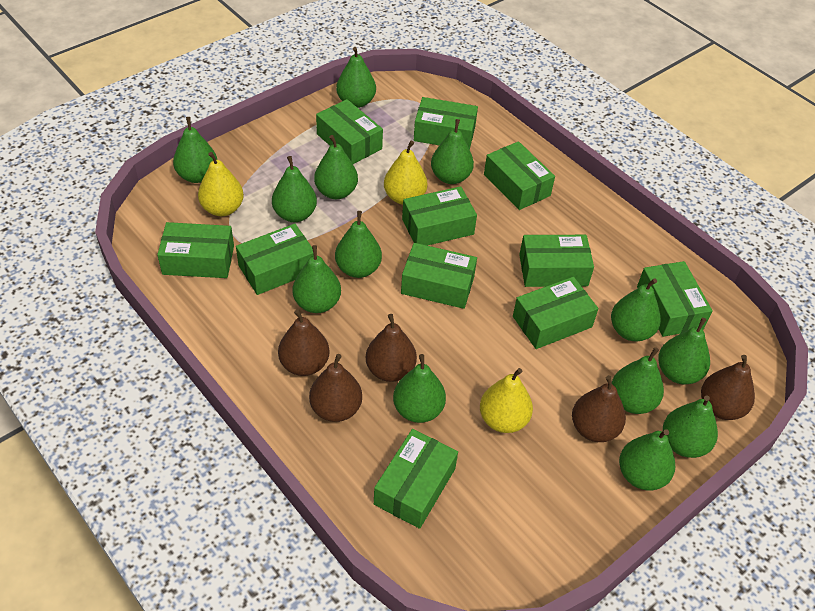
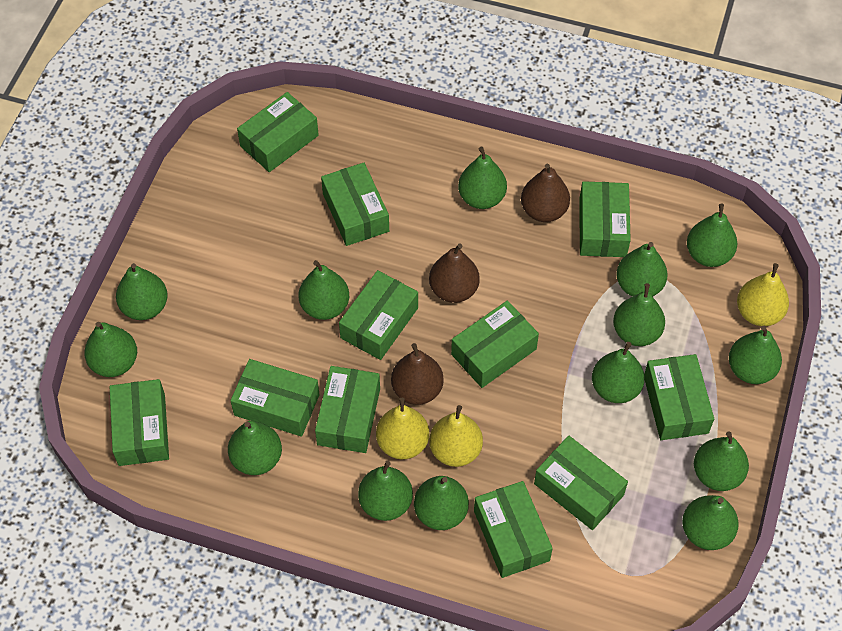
brown pear: 5 -> 3
green pear: 13 -> 14

